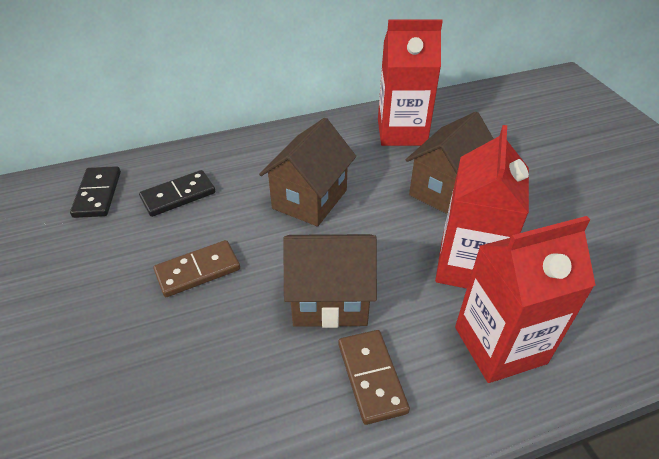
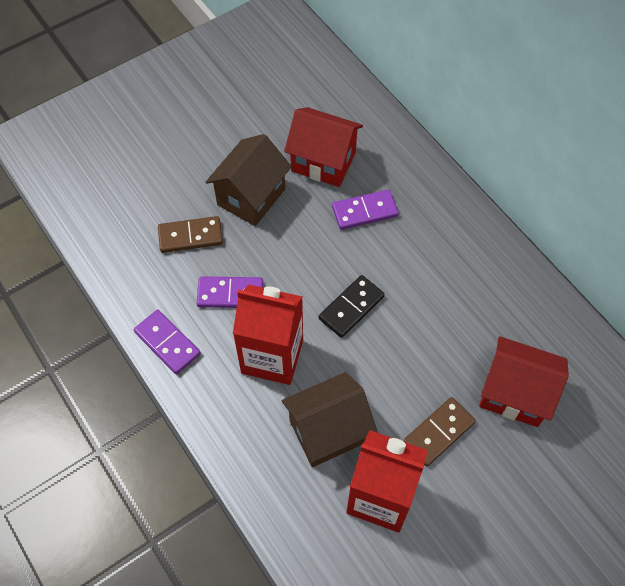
black domino: 2 -> 1
brown house: 3 -> 2
purple domino: 0 -> 3
red carton: 3 -> 2
red house: 0 -> 2

